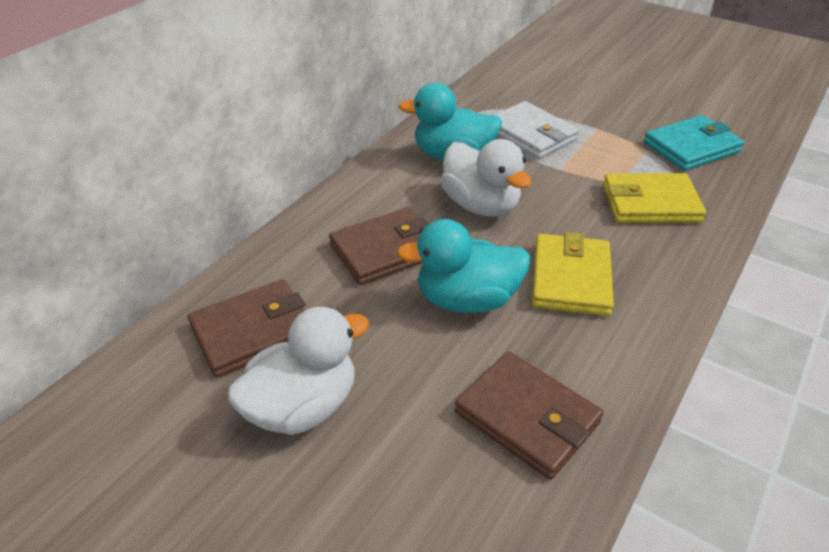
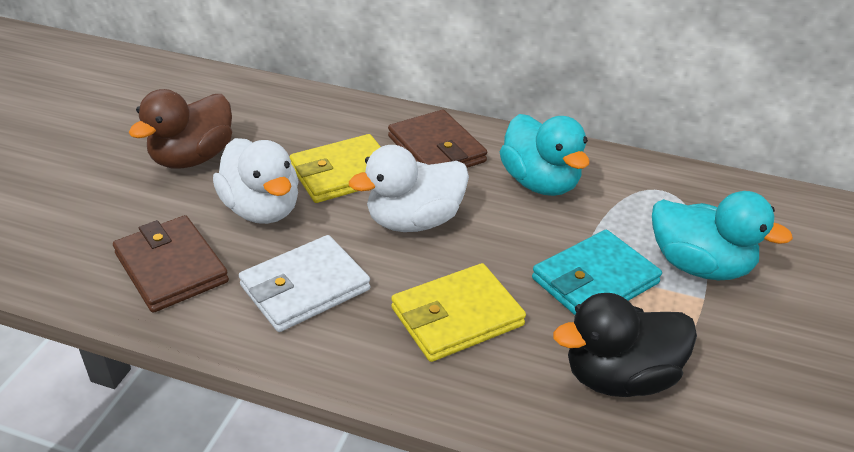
black duck: 0 -> 1
brown duck: 0 -> 1
brown wallet: 3 -> 2

